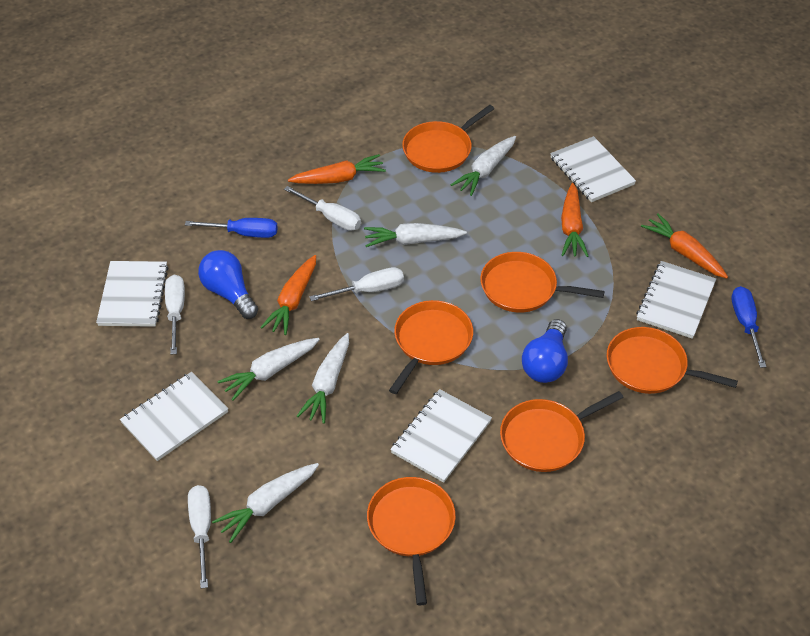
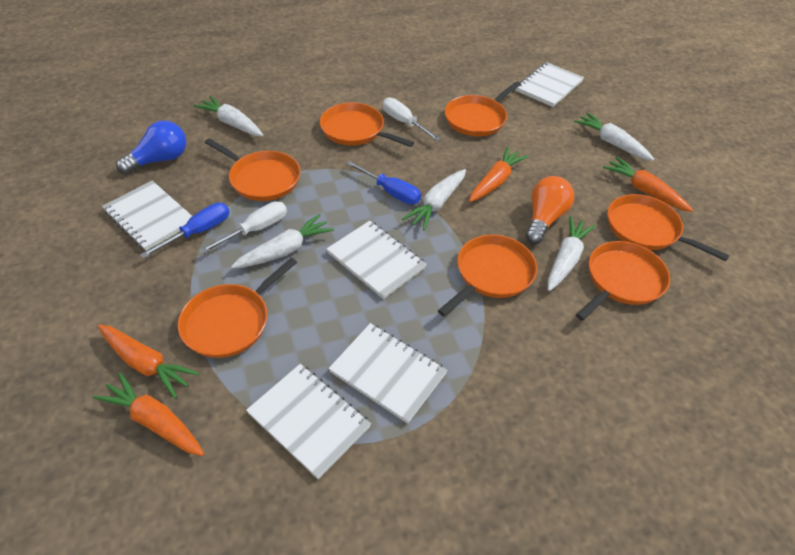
blue light bulb: 2 -> 1
orange light bulb: 0 -> 1
orange pan: 6 -> 7
white screwdriver: 4 -> 2

